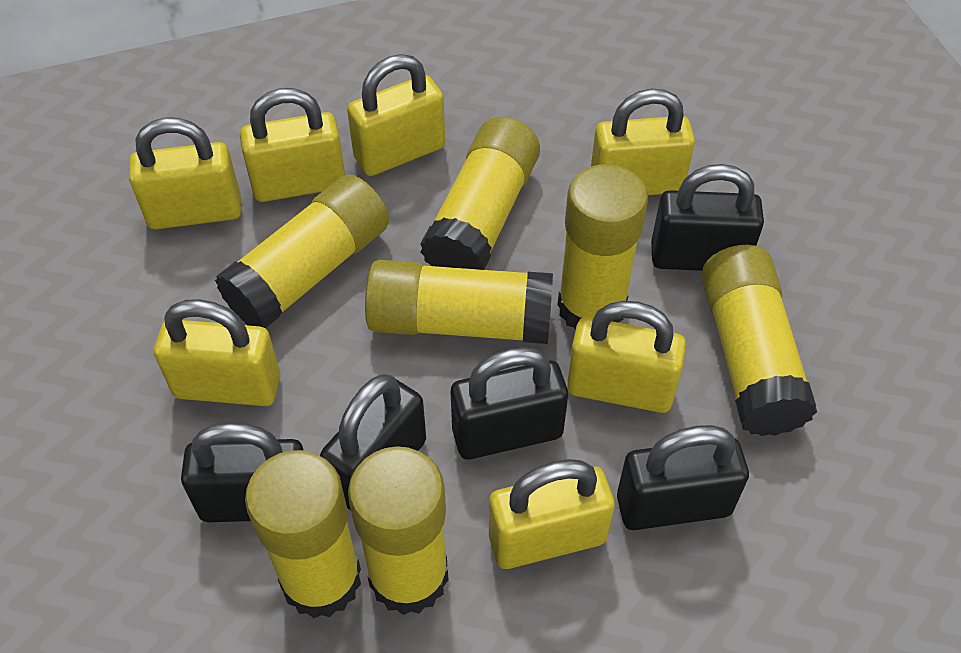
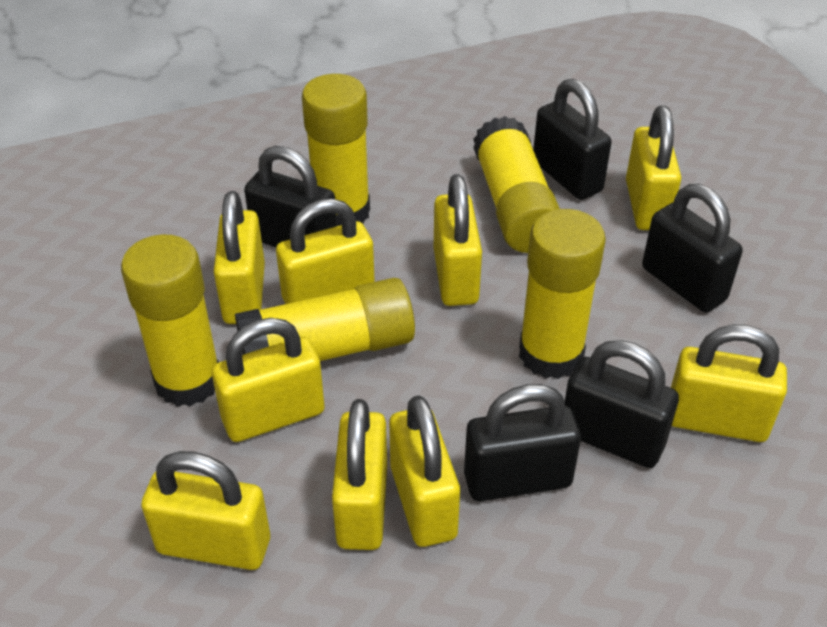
yellow glue stick: 7 -> 5
yellow padlock: 7 -> 9

